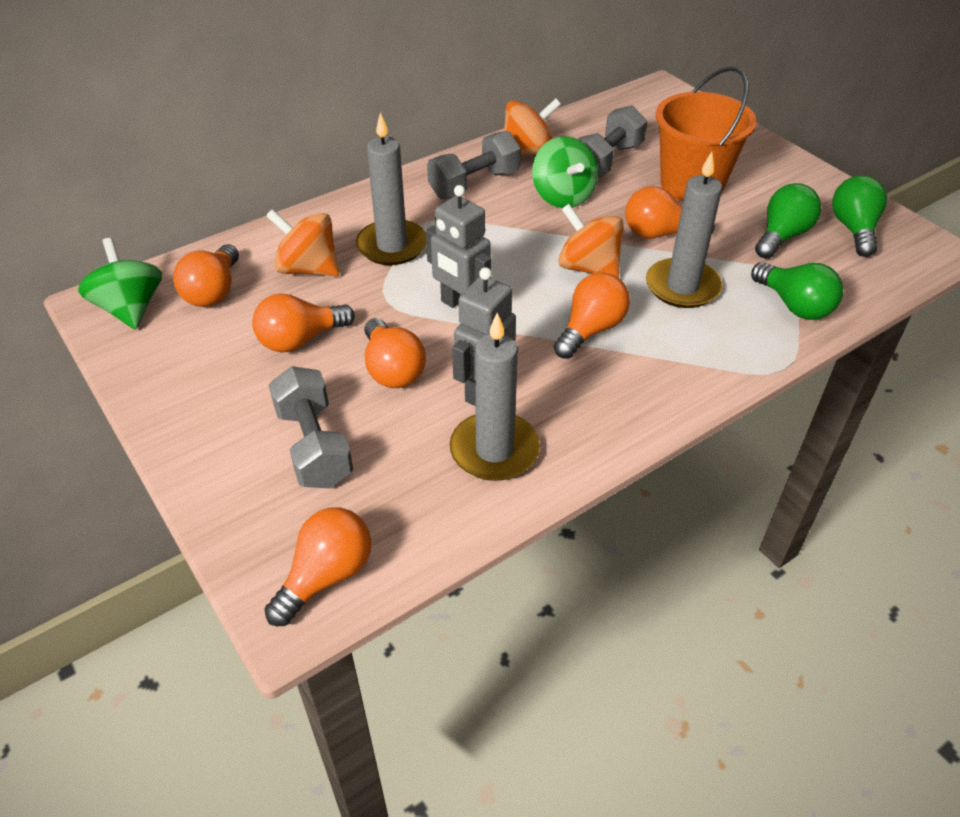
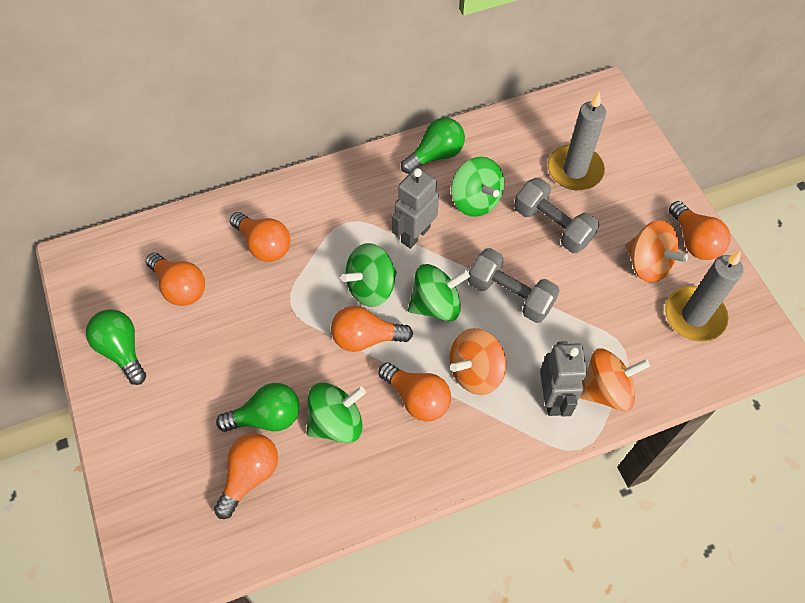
green spinning top: 2 -> 4
grey candle: 3 -> 2
grey dumbbell: 3 -> 2
orange bucket: 1 -> 0

